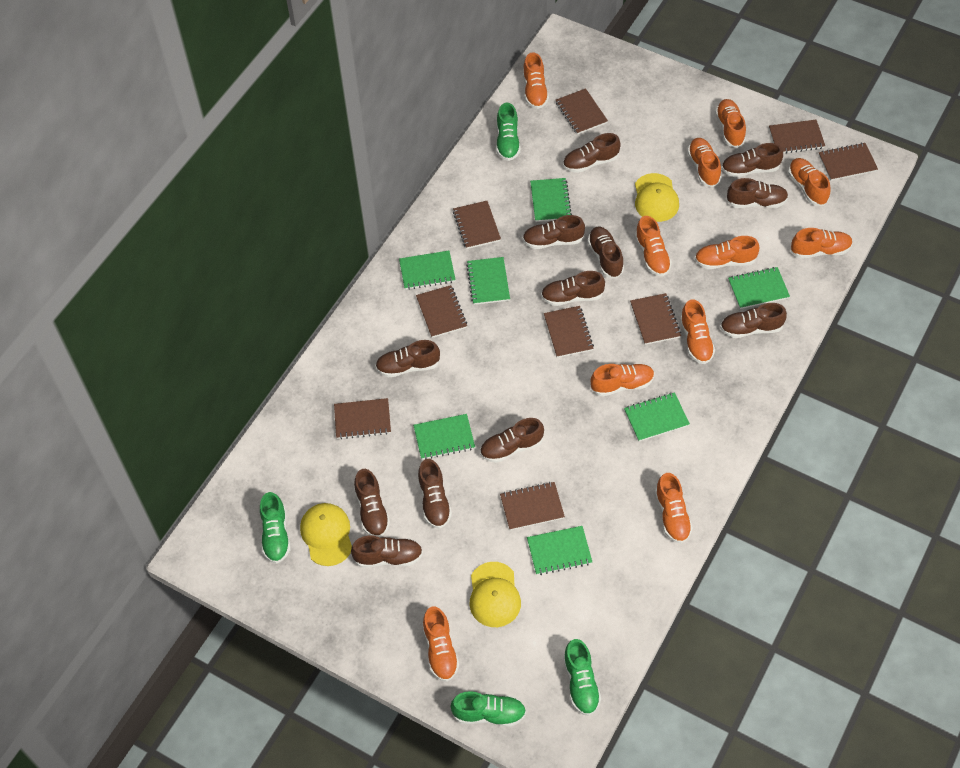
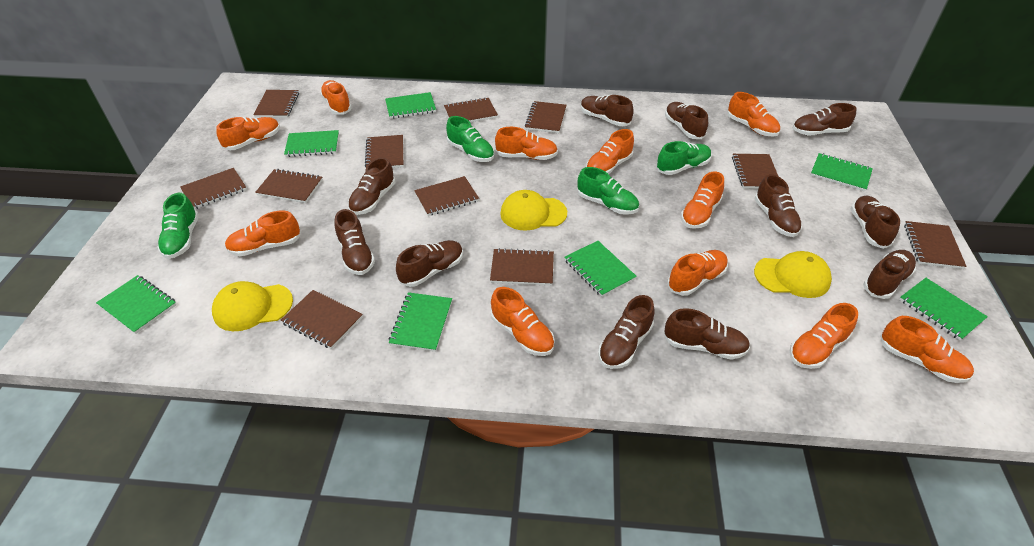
brown notebook: 9 -> 11
brown shoe: 12 -> 11

